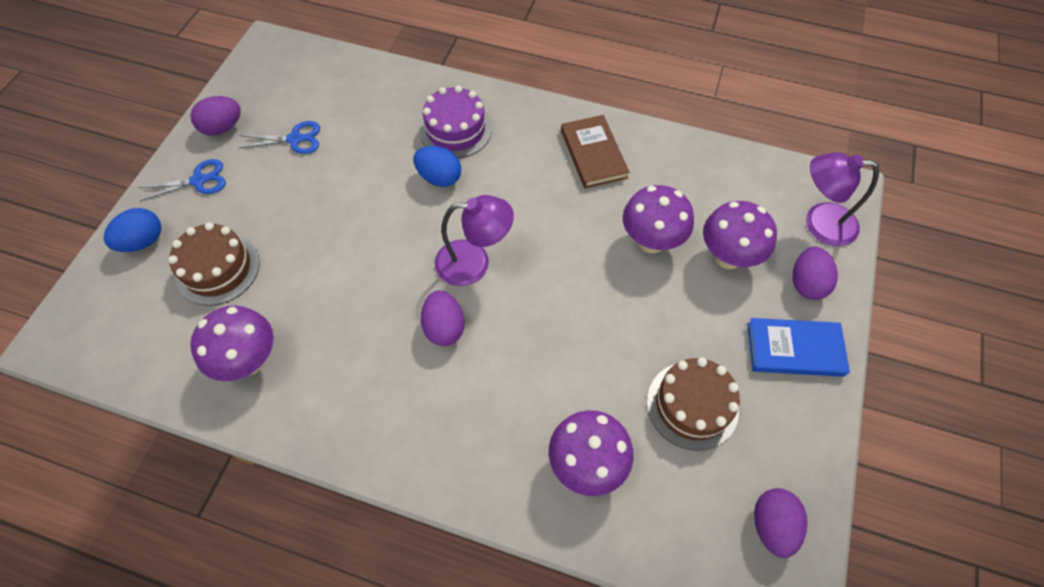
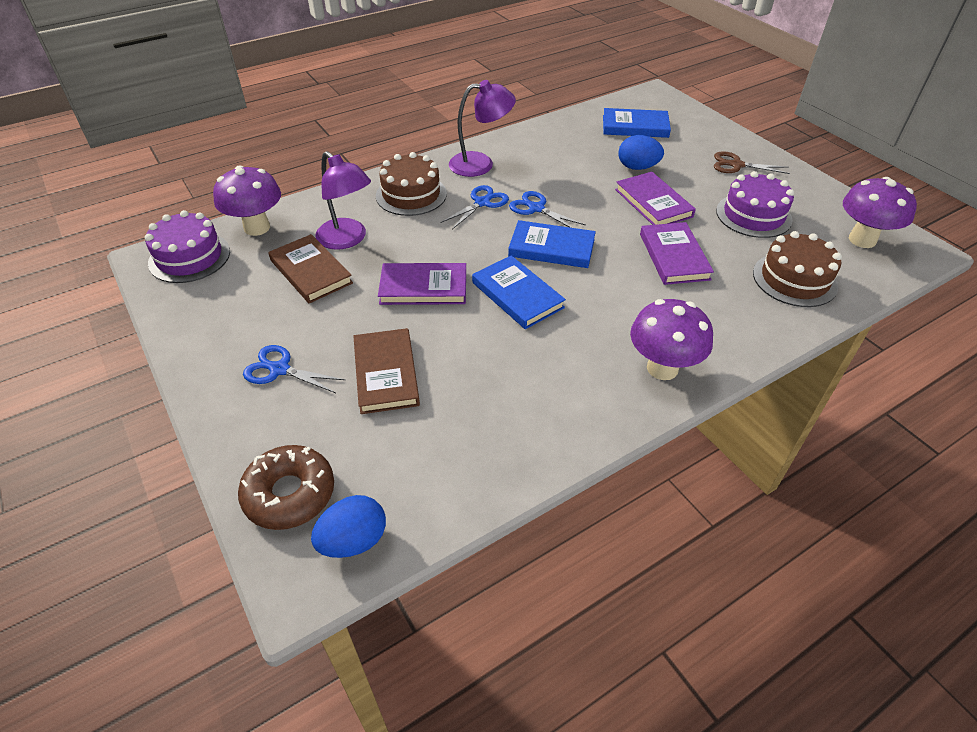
blue book: 1 -> 3
blue scissors: 2 -> 3
brown book: 1 -> 2
brown donut: 0 -> 1
brown scissors: 0 -> 1
purple book: 0 -> 3
purple cake: 1 -> 2
purple egg: 4 -> 0
purple mushroom: 4 -> 3

